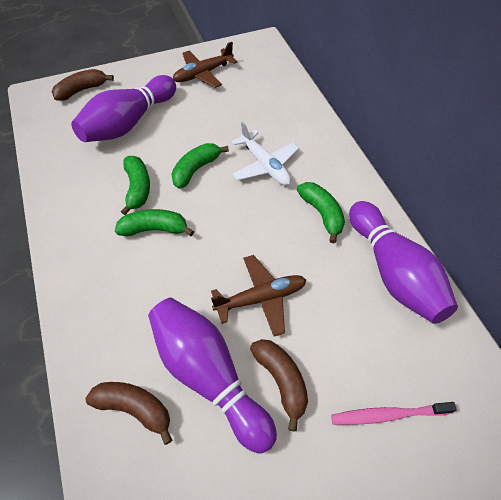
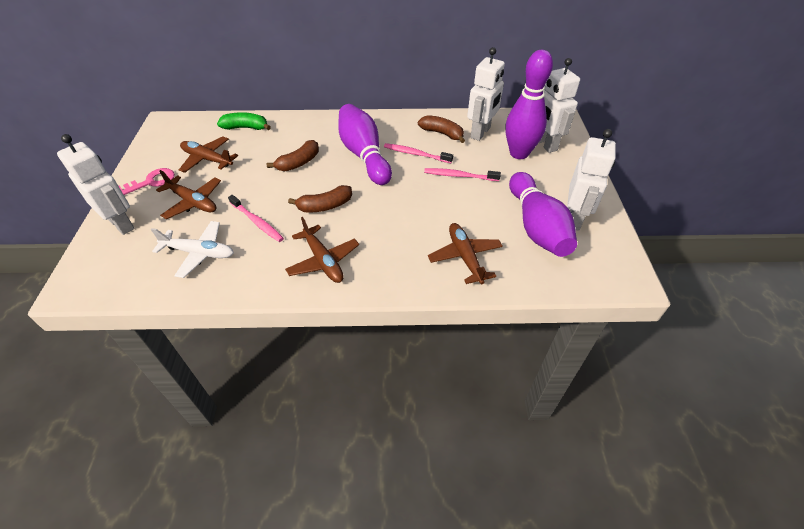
brown plane: 2 -> 4
green banana: 4 -> 1
pink key: 0 -> 1
pink toothbrush: 1 -> 3
white robot: 0 -> 4

